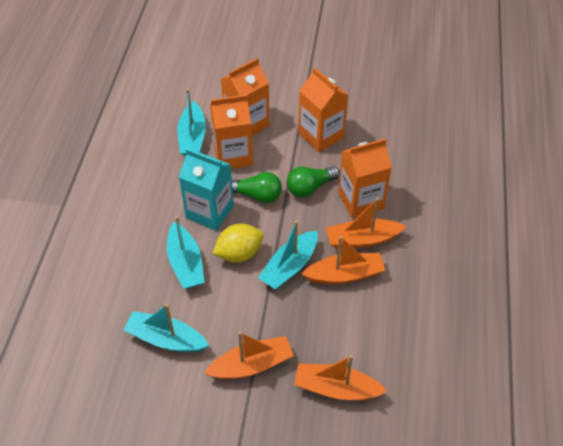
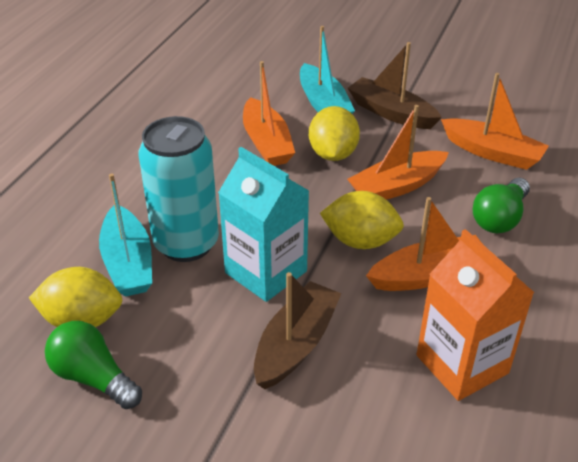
brown boat: 0 -> 2
orange carton: 4 -> 1
turquoise boat: 4 -> 2
turquoise can: 0 -> 1
yellow lemon: 1 -> 3

